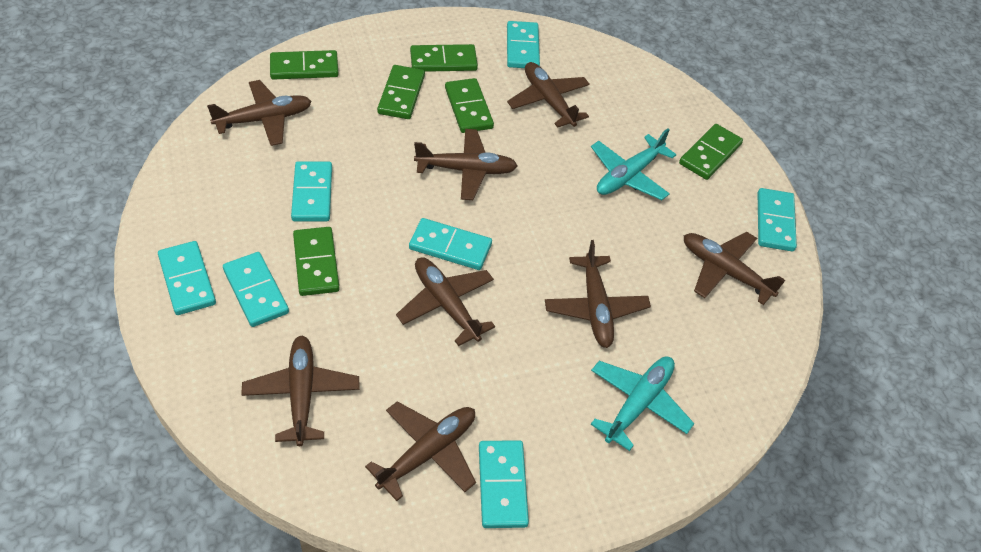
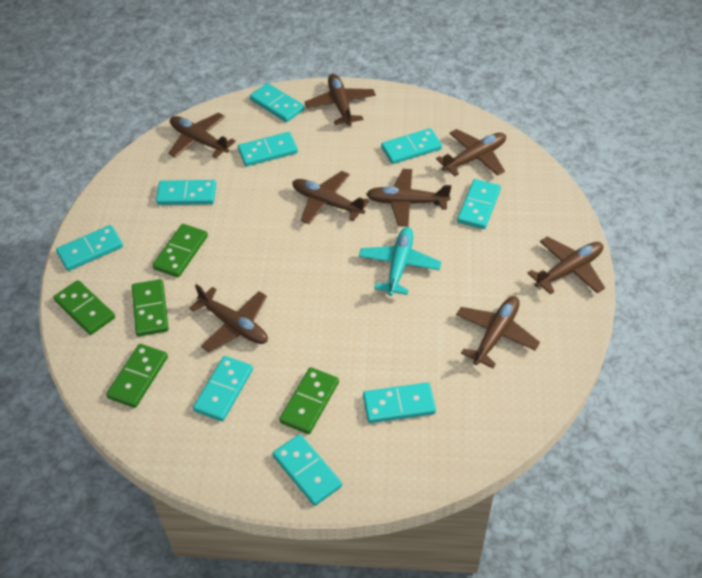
green domino: 6 -> 5
turquoise domino: 7 -> 9
turquoise plane: 2 -> 1

